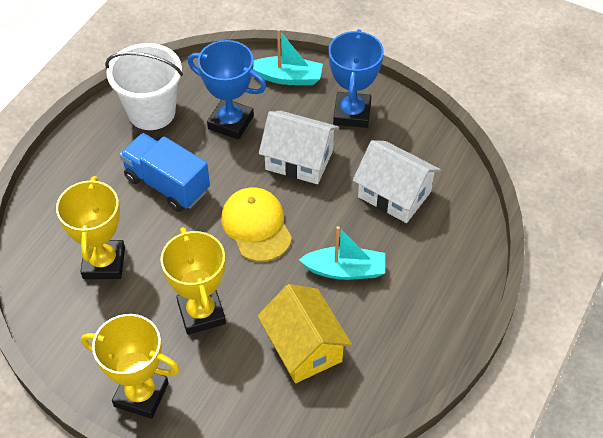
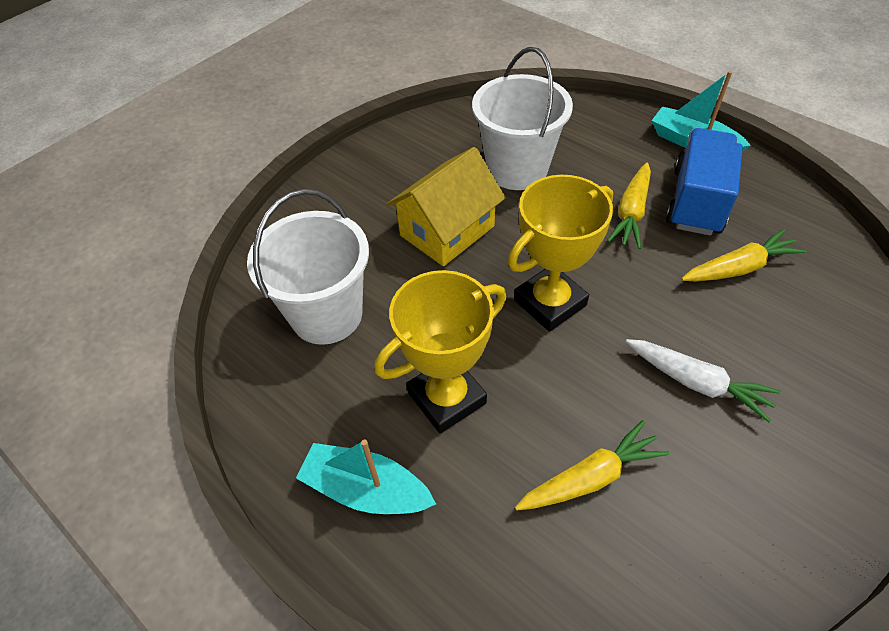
blue trophy: 2 -> 0
white bucket: 1 -> 2
white carrot: 0 -> 1
white house: 2 -> 0
yellow cap: 1 -> 0
yellow carrot: 0 -> 3
yellow trophy: 3 -> 2

